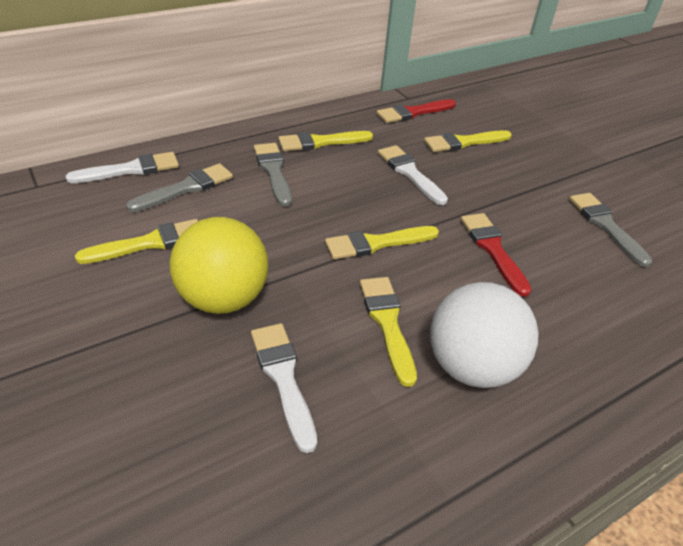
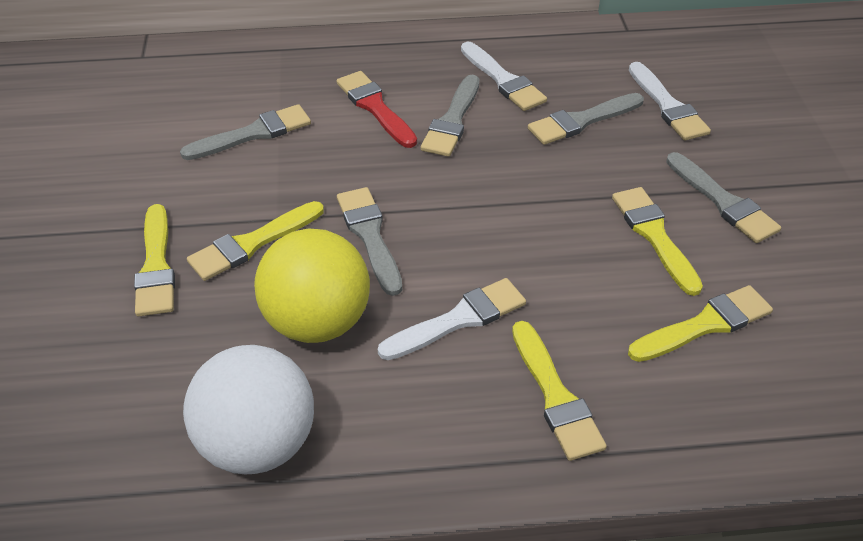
grey brush: 3 -> 5
red brush: 2 -> 1

